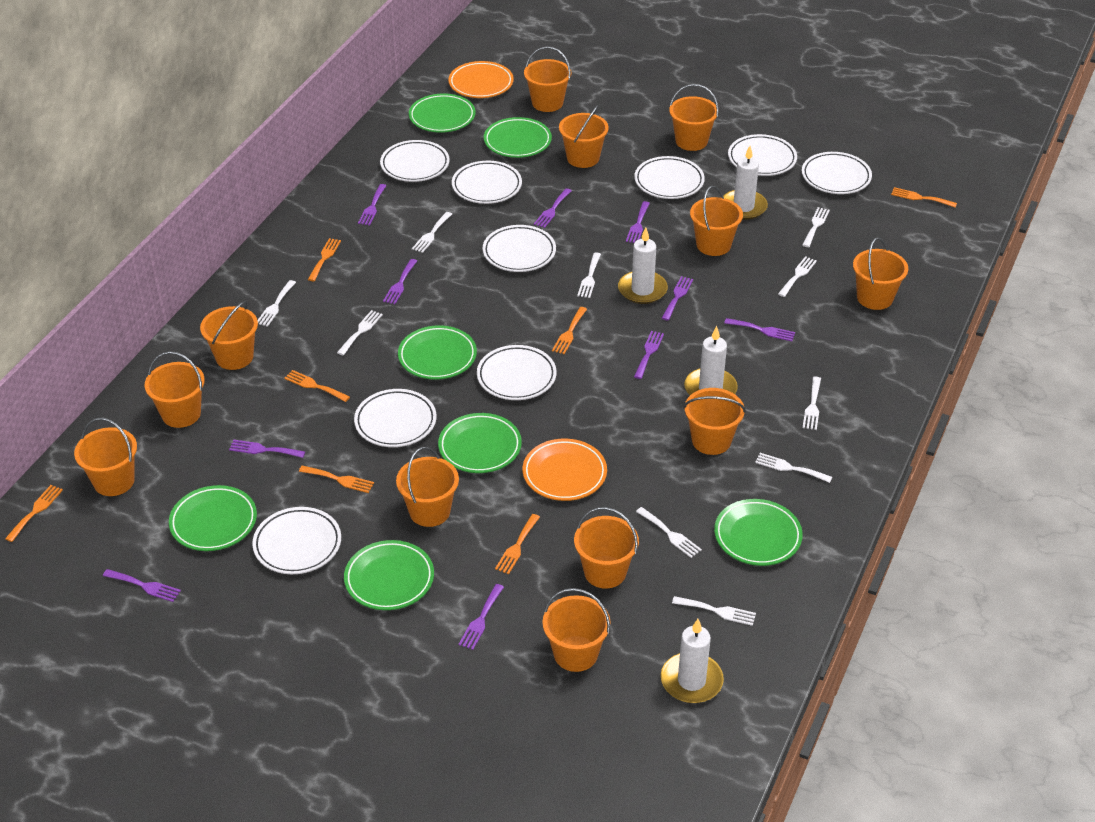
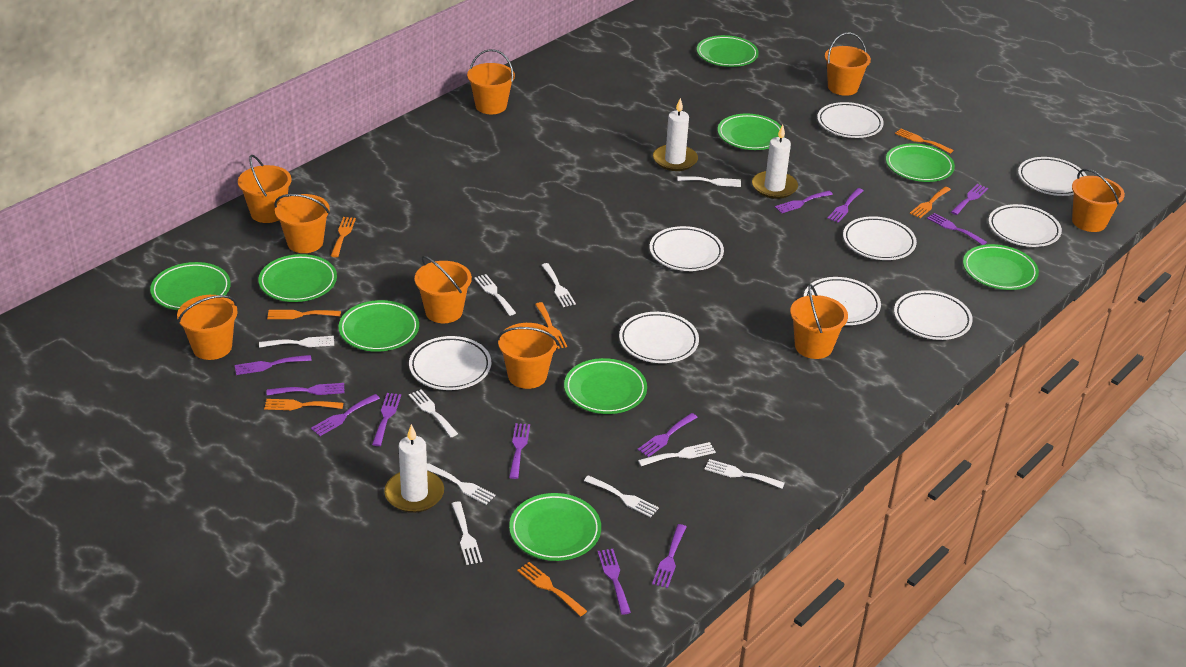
green plate: 7 -> 9
orange bucket: 12 -> 9
orange plate: 2 -> 0
purple fork: 10 -> 12
white candle: 4 -> 3

